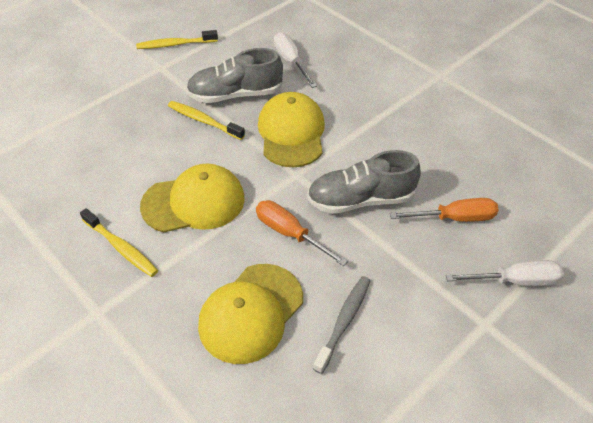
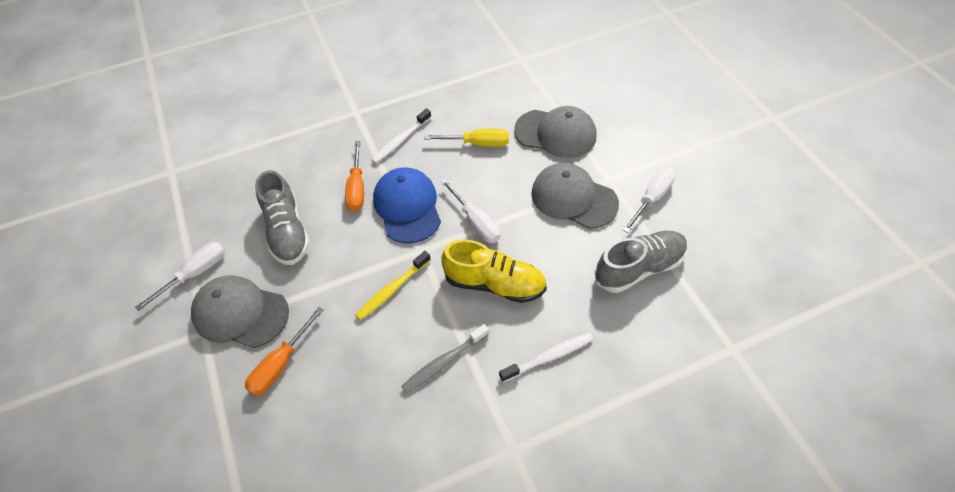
blue cap: 0 -> 1
grey cap: 0 -> 3
white screwdriver: 2 -> 3
white toothbrush: 0 -> 2
yellow cap: 3 -> 0
yellow screwdriver: 0 -> 1
yellow shoe: 0 -> 1
yellow toothbrush: 3 -> 1

